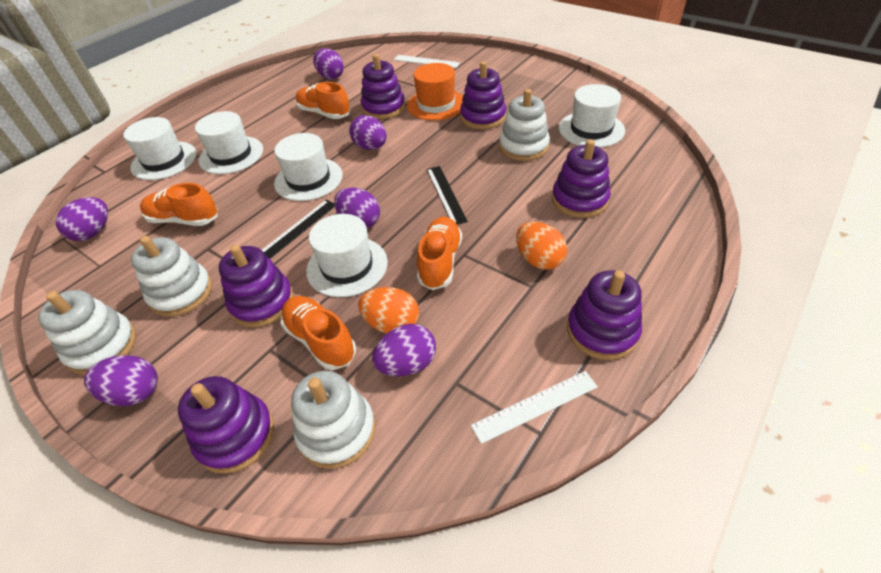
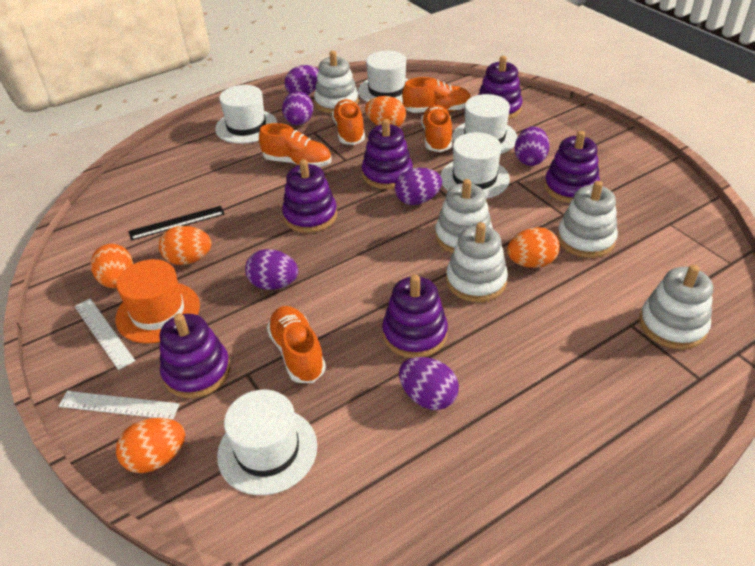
black ruler: 2 -> 1
orange egg: 2 -> 5
orange shoe: 4 -> 5
white stacking toy: 4 -> 5

